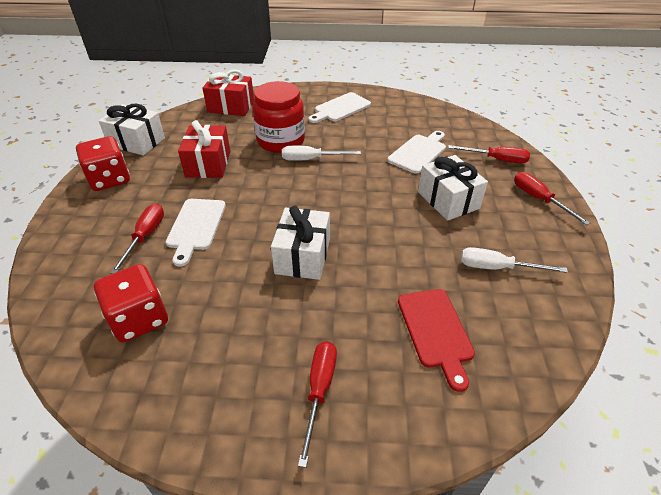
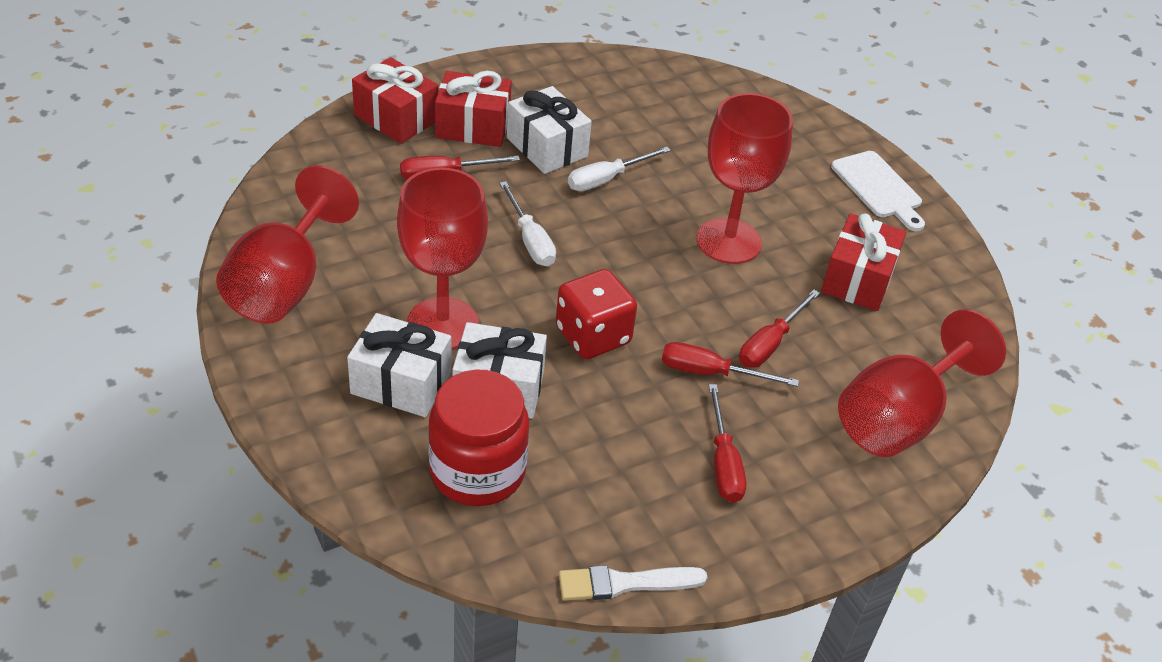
red cutting board: 1 -> 0
red dice: 2 -> 1
red gift: 2 -> 3
red goblet: 0 -> 4
white brush: 0 -> 1
white cutting board: 3 -> 1

